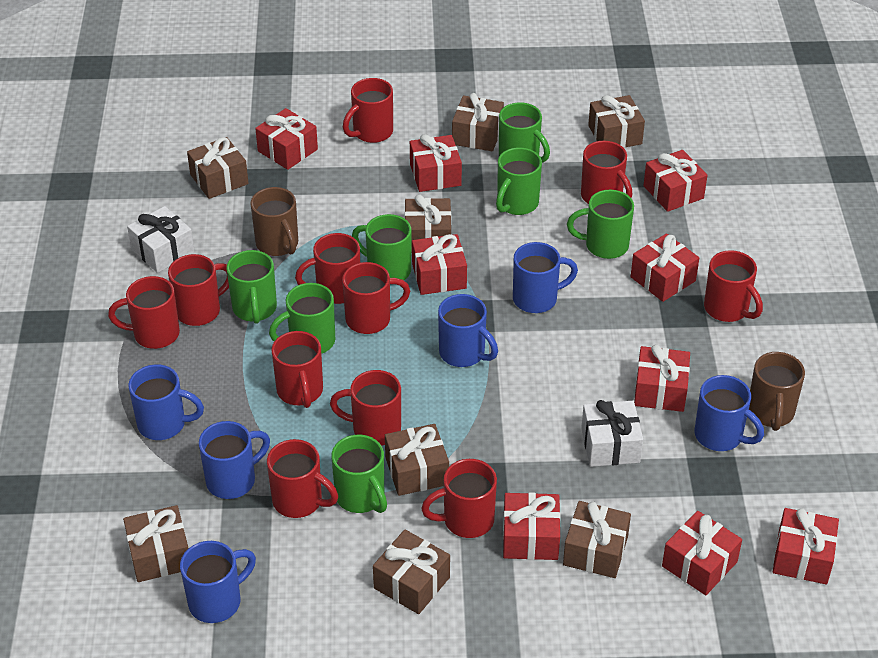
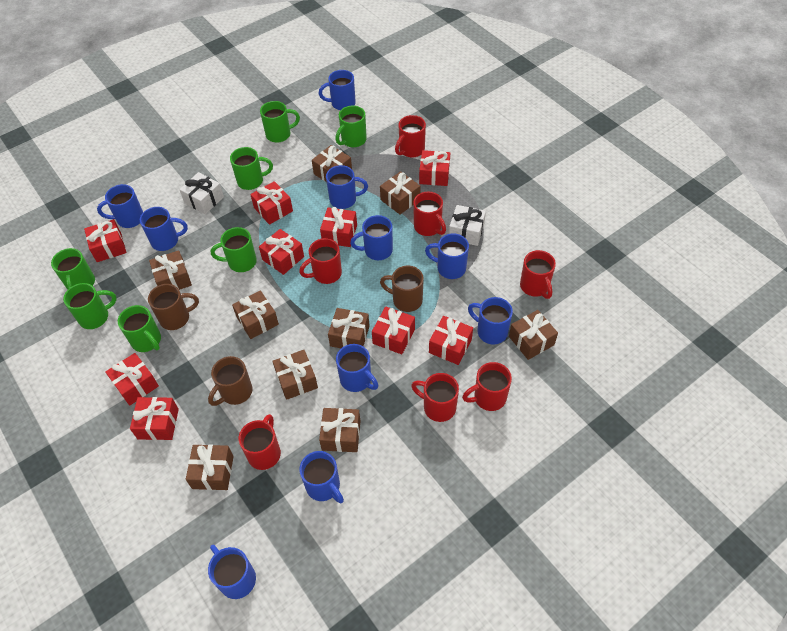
blue mug: 6 -> 10
brown gift: 8 -> 9
brown mug: 2 -> 3
red mug: 11 -> 7

